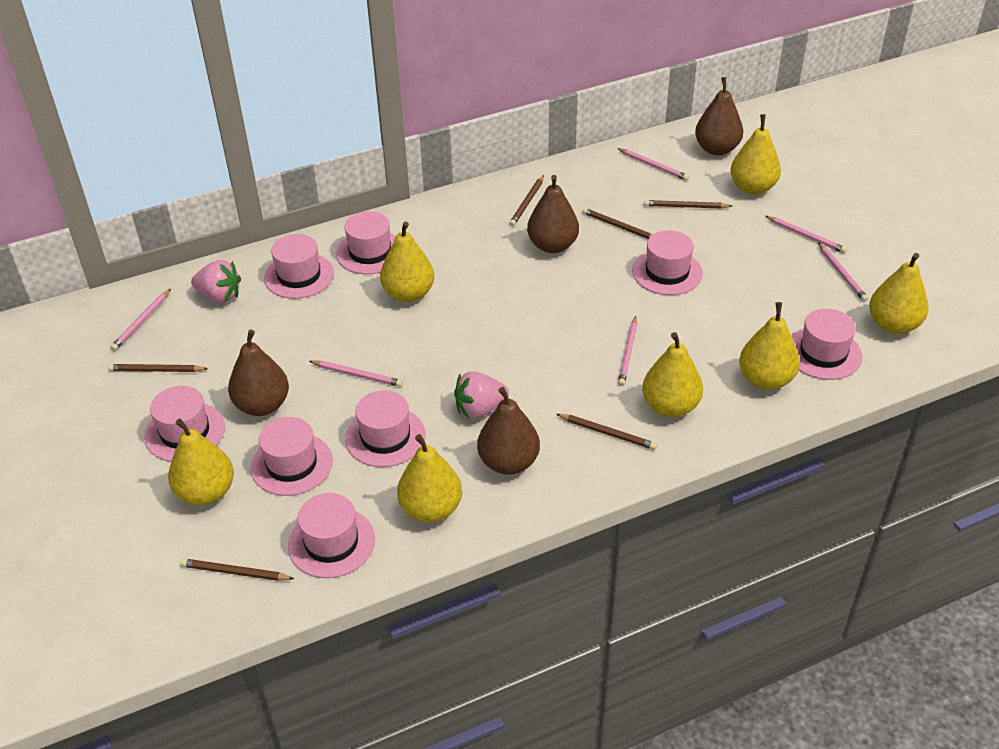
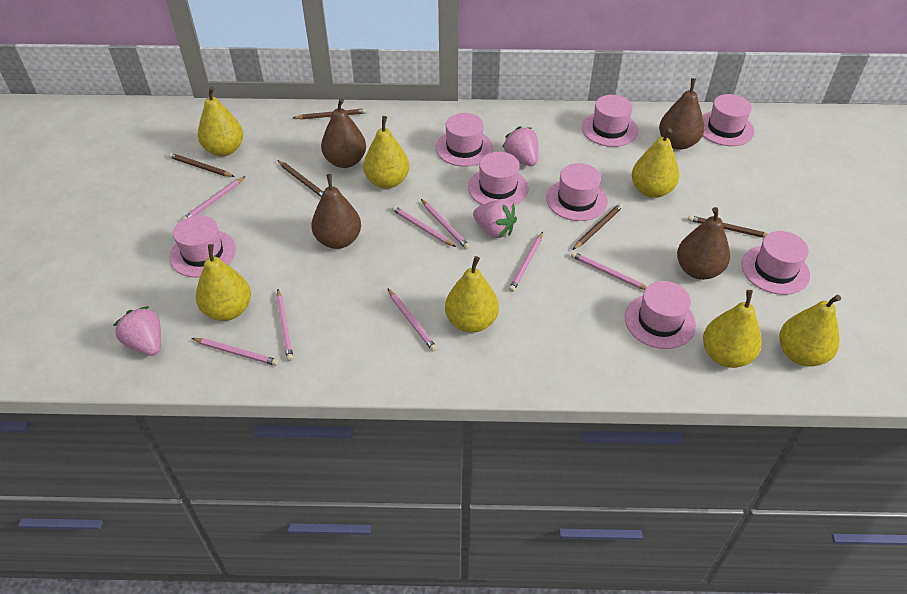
brown pencil: 6 -> 5
pink pencil: 6 -> 8
pink strawberry: 2 -> 3

